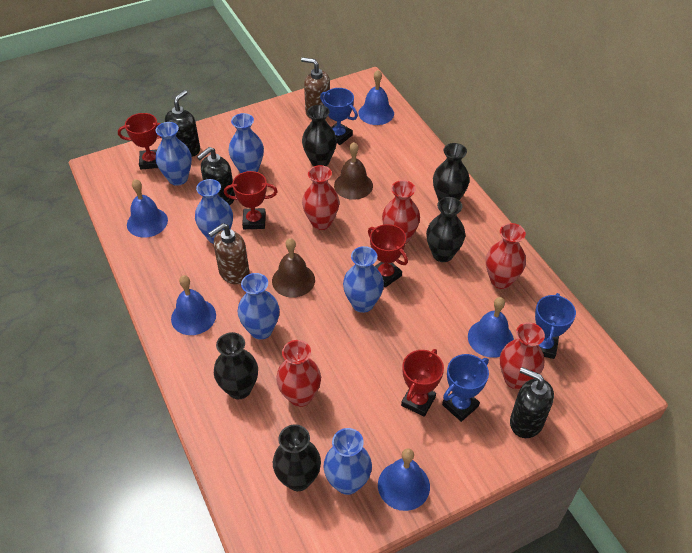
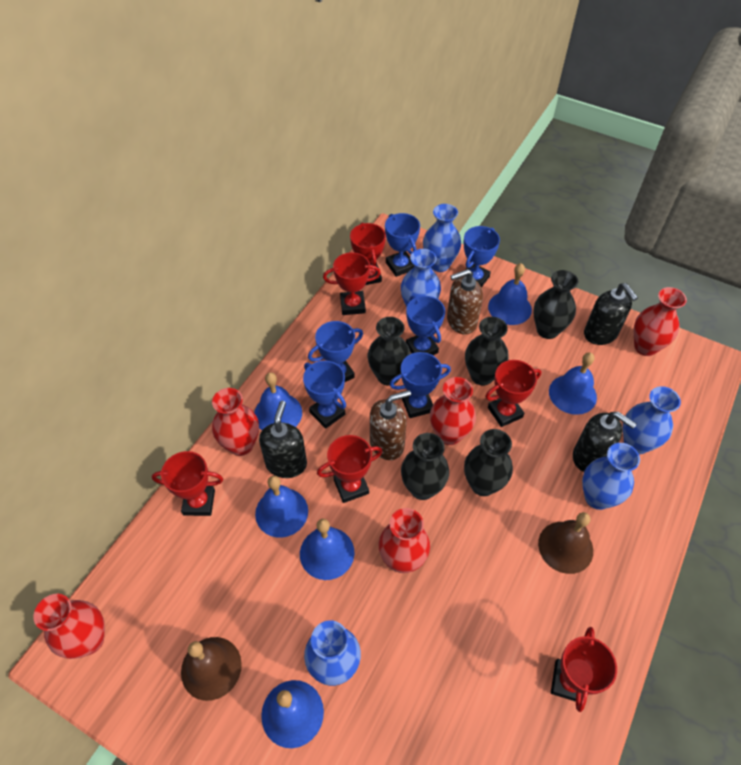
blue bell: 5 -> 6
blue trophy: 3 -> 6
blue vase: 6 -> 5
red trophy: 4 -> 6

